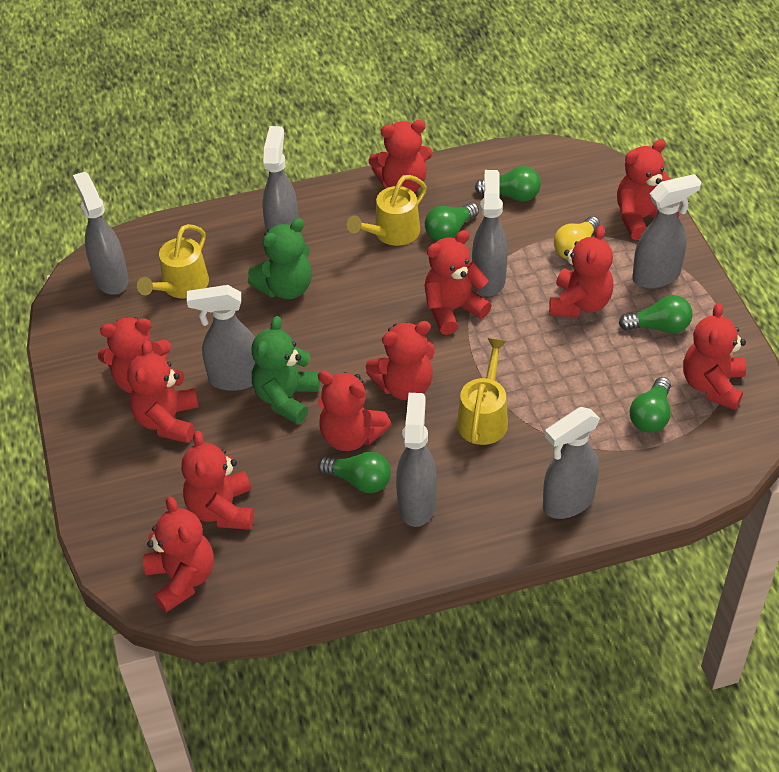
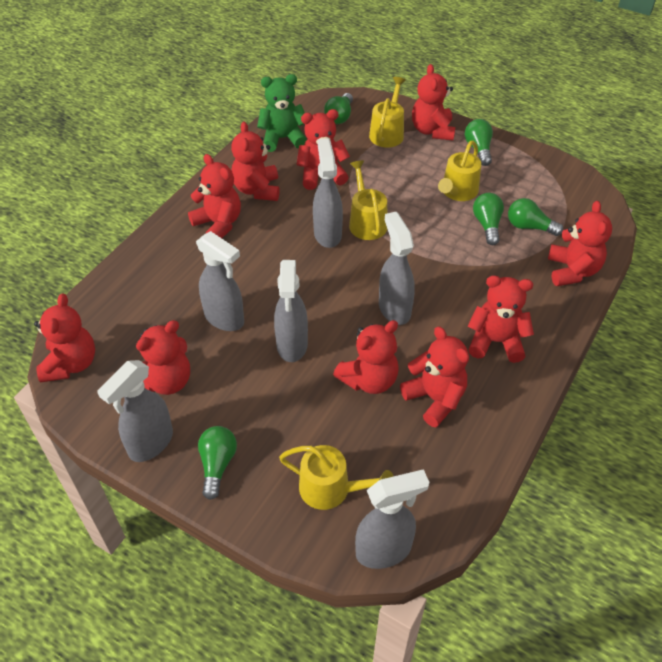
green teddy bear: 2 -> 1
grey spray bottle: 7 -> 6
red teddy bear: 11 -> 10
yellow light bulb: 1 -> 0
yellow watering can: 3 -> 4

